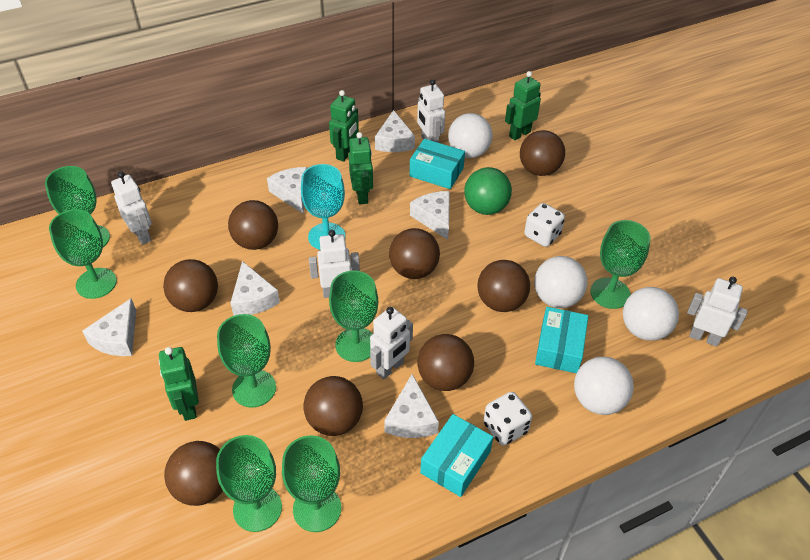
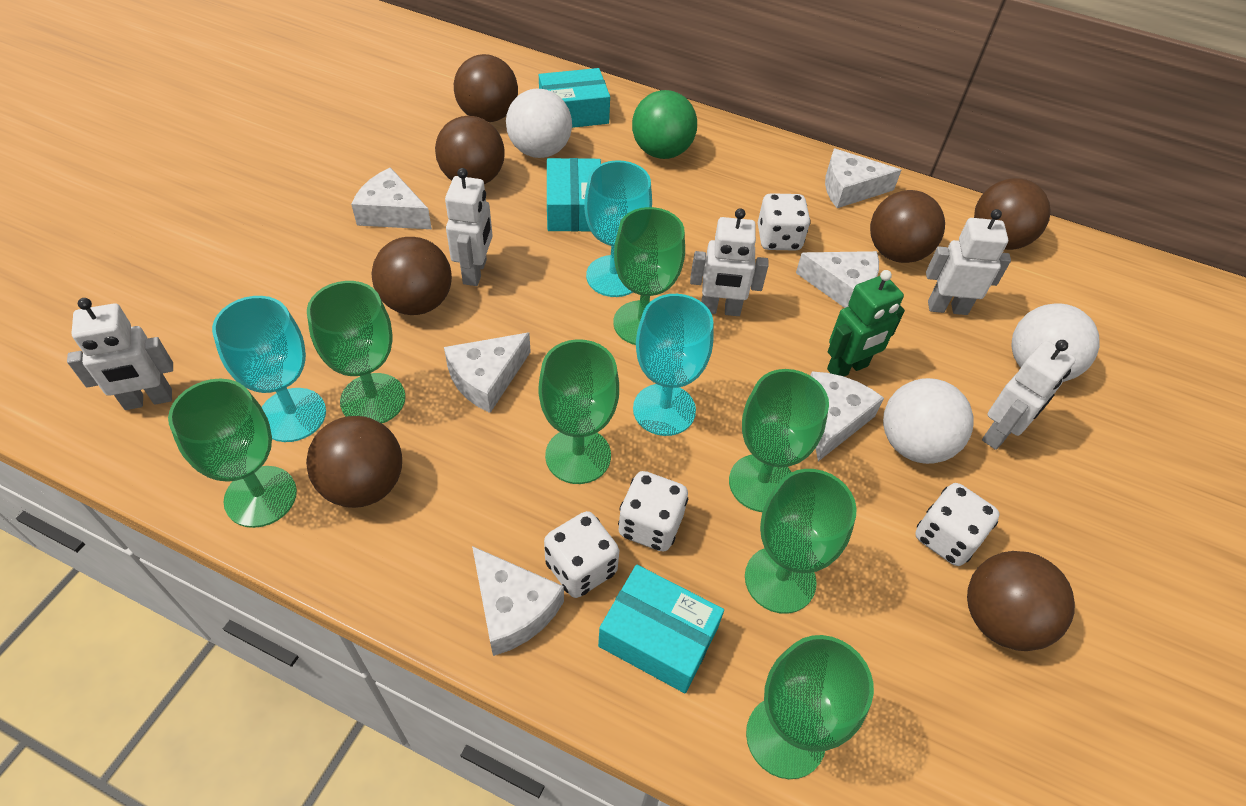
brown ball: 8 -> 7
green robot: 4 -> 1
turquoise goblet: 1 -> 3
white ball: 4 -> 3
white dice: 2 -> 4

